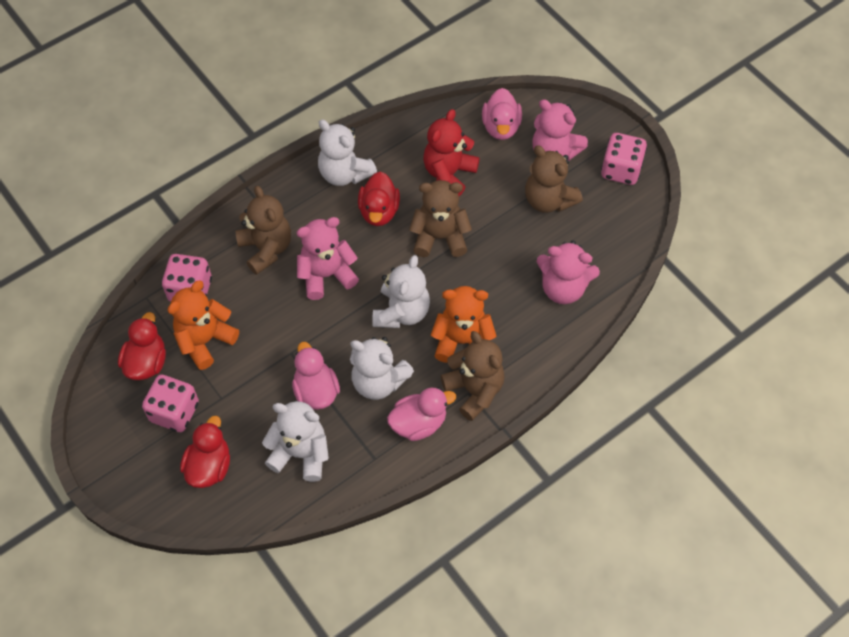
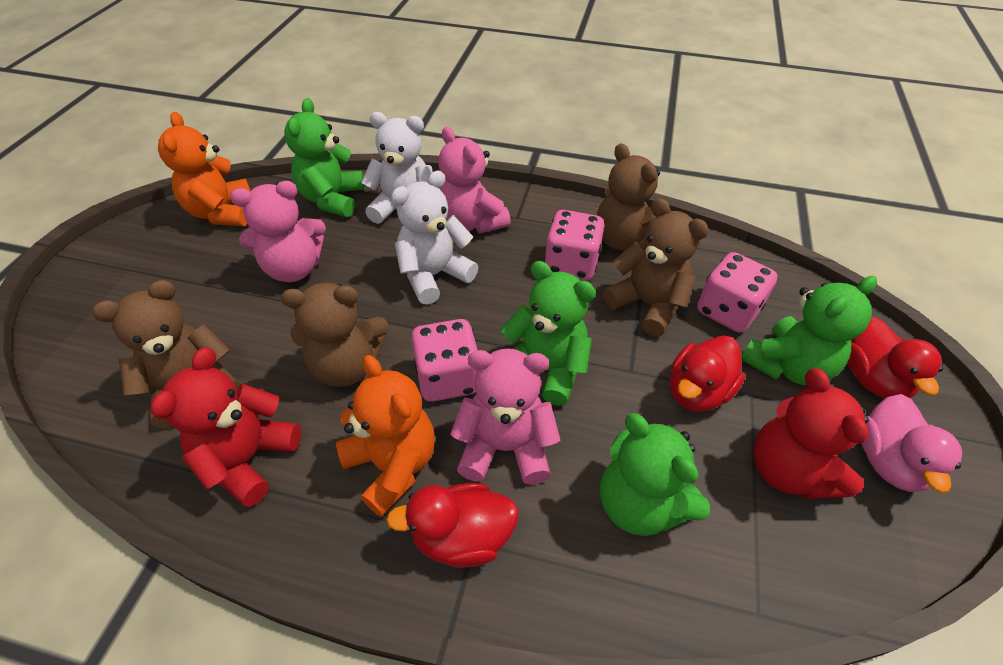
green teddy bear: 0 -> 4
pink duck: 3 -> 1
red teddy bear: 1 -> 2
white teddy bear: 4 -> 2

